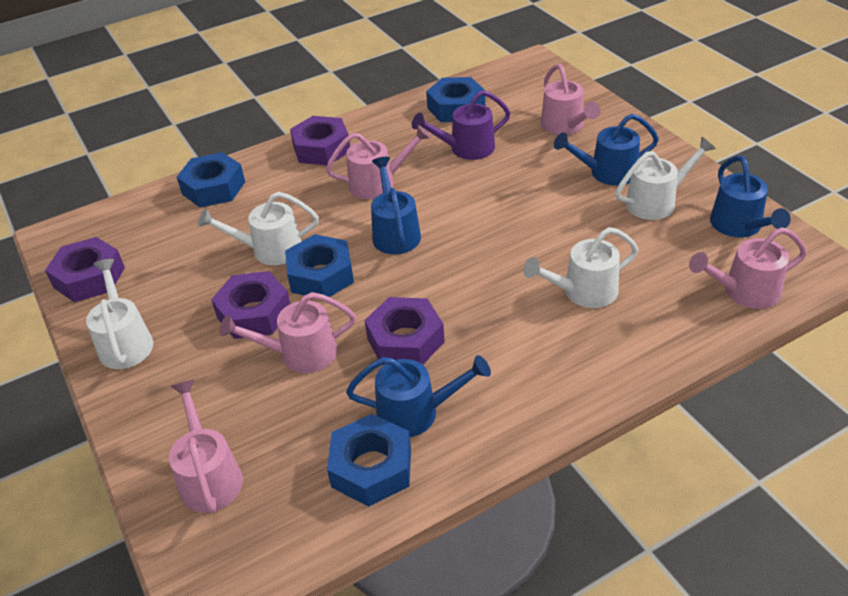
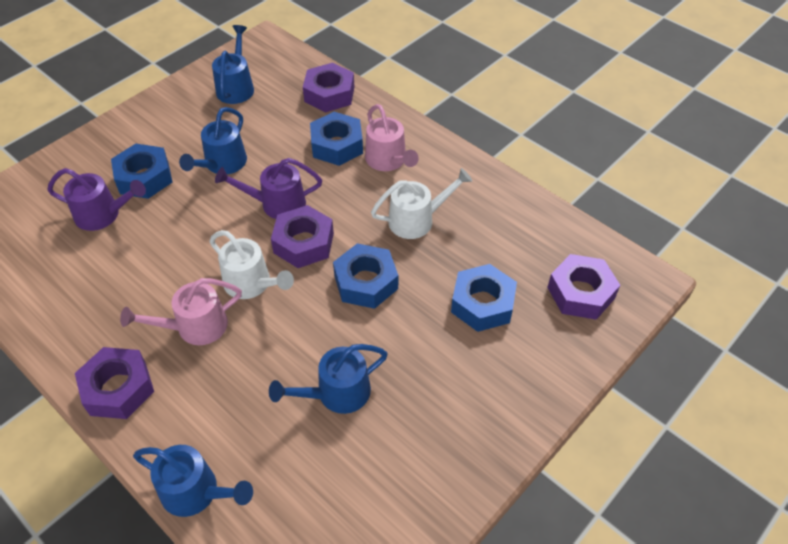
pink watering can: 5 -> 2
purple watering can: 1 -> 2
white watering can: 4 -> 2

